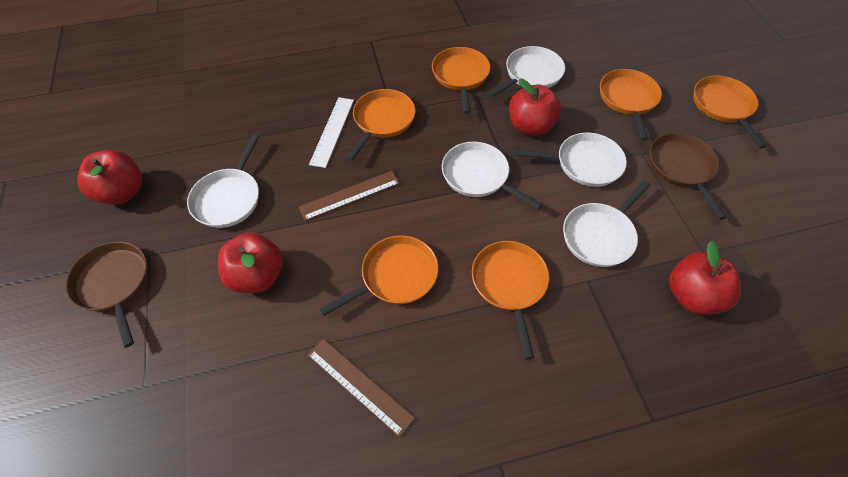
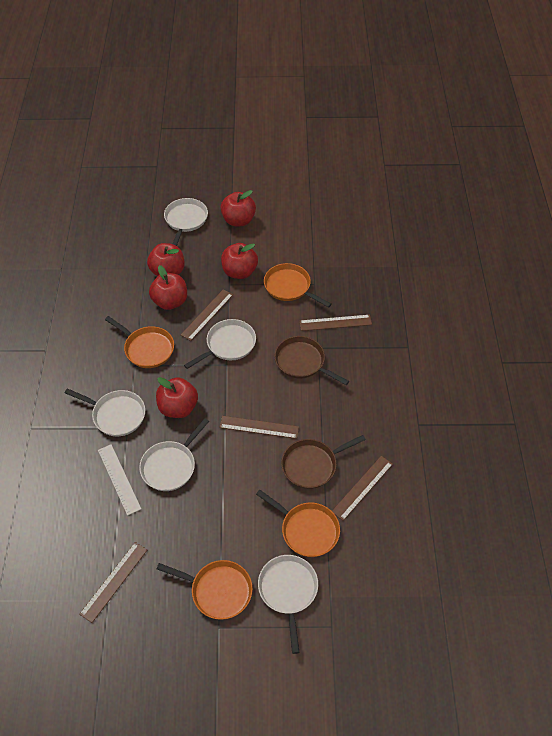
brown ruler: 2 -> 5
orange pan: 6 -> 4
red apple: 4 -> 5

